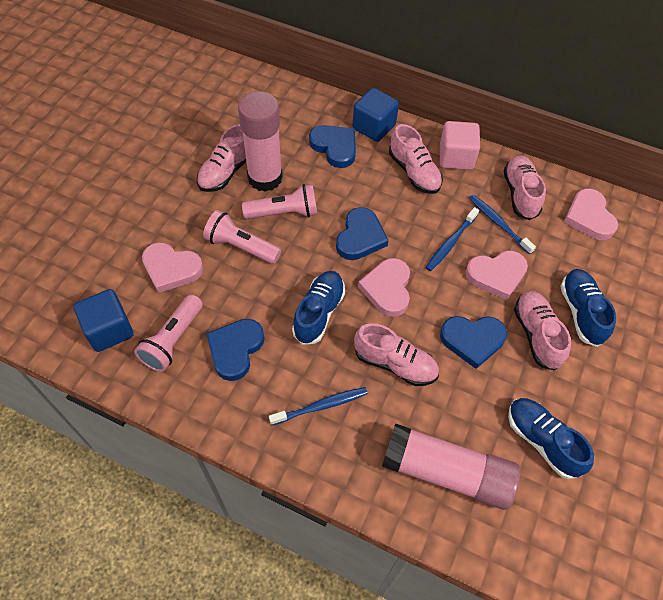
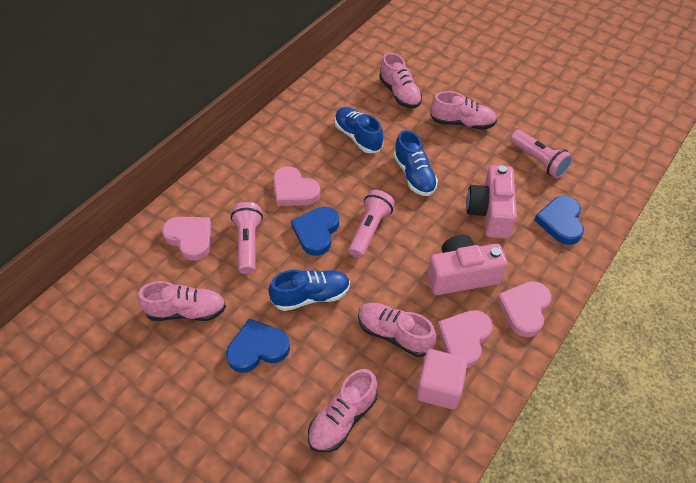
blue cube: 2 -> 0
blue heart: 4 -> 3
blue toothbrush: 3 -> 0
pink camera: 0 -> 2
pink glue stick: 2 -> 0

